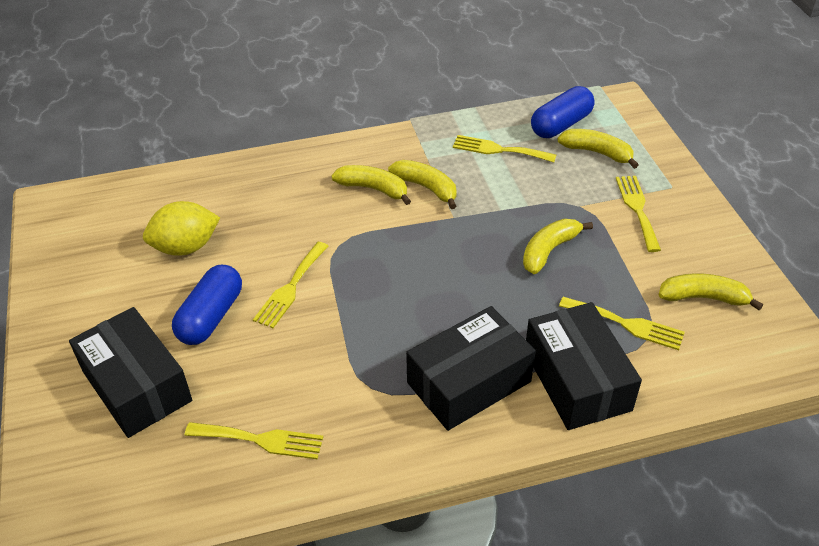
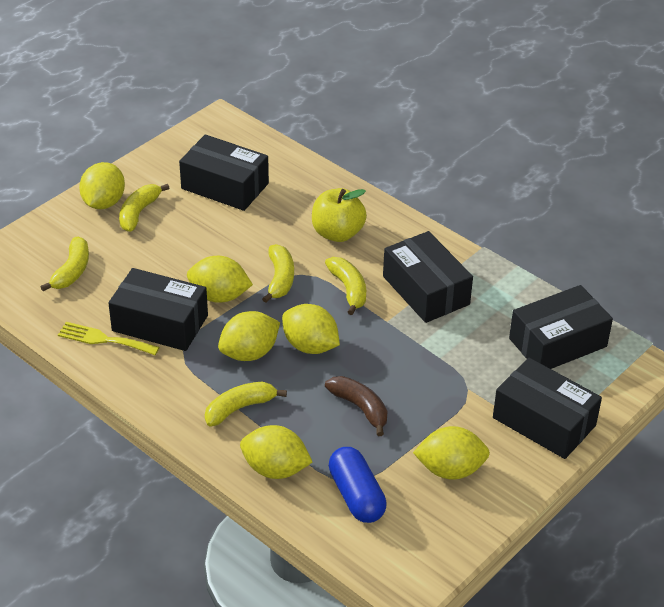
black box: 3 -> 5
blue capsule: 2 -> 1
brown banana: 0 -> 1
yellow apple: 0 -> 1
yellow fork: 5 -> 1
yellow lemon: 1 -> 6

